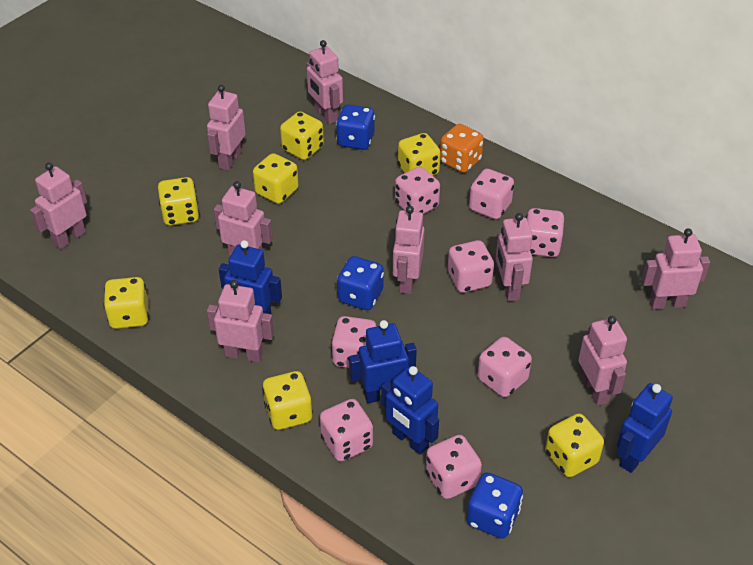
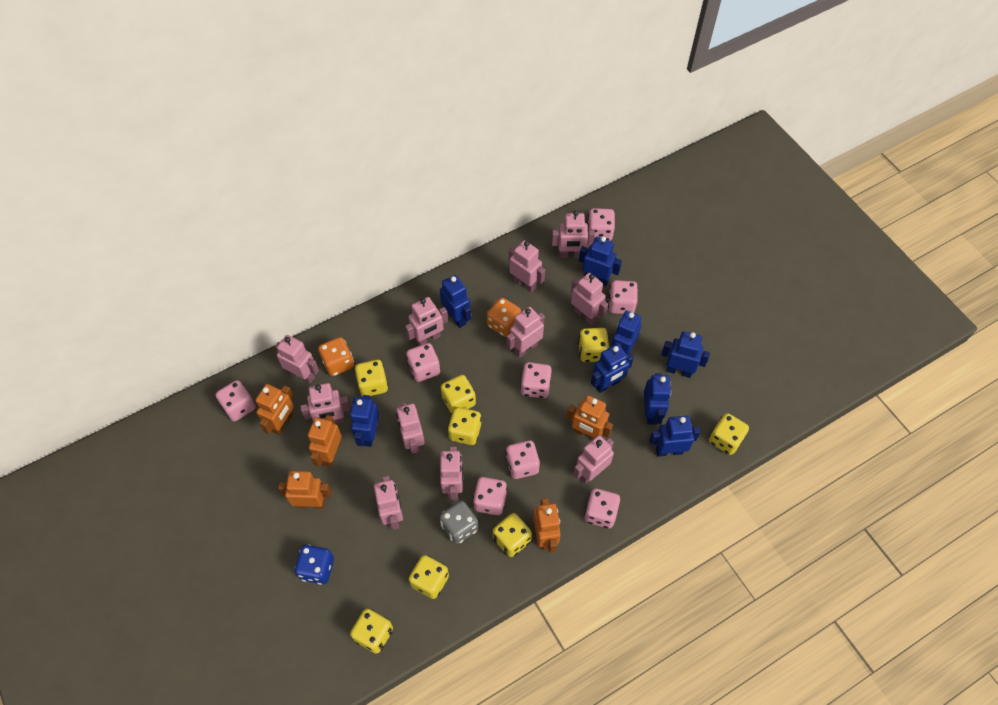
blue dice: 3 -> 1
blue robot: 4 -> 8
grey dice: 0 -> 1
orange dice: 1 -> 2
orange robot: 0 -> 5
pink robot: 9 -> 11
yellow dice: 7 -> 8

